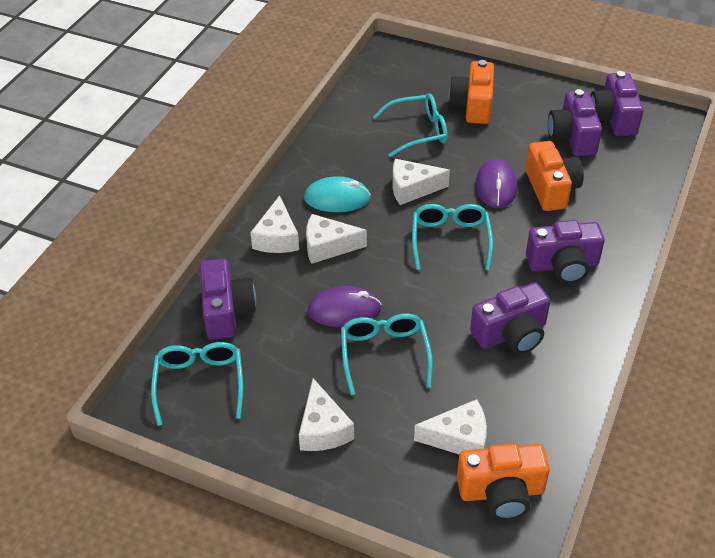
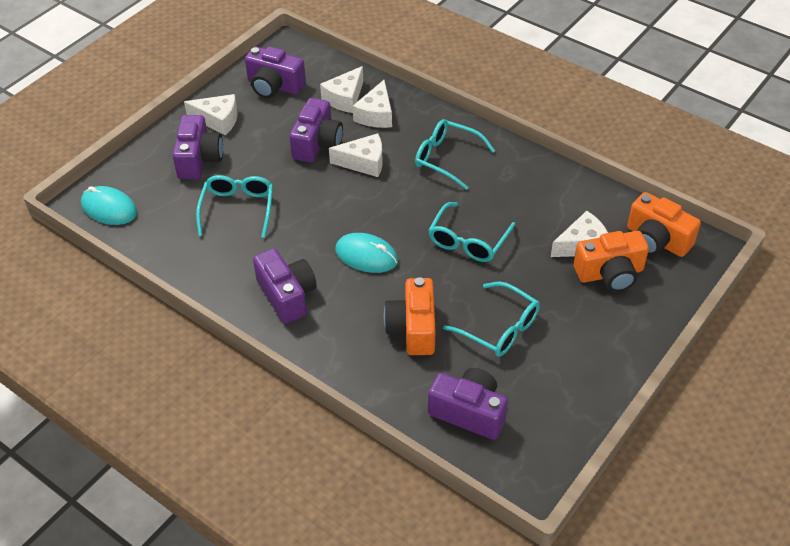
purple mouse: 2 -> 0
turquoise mouse: 1 -> 2

